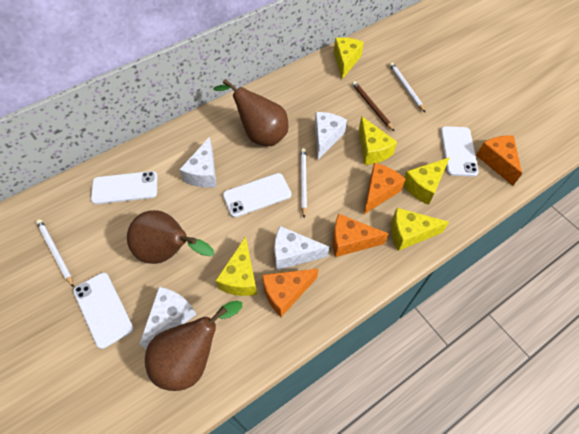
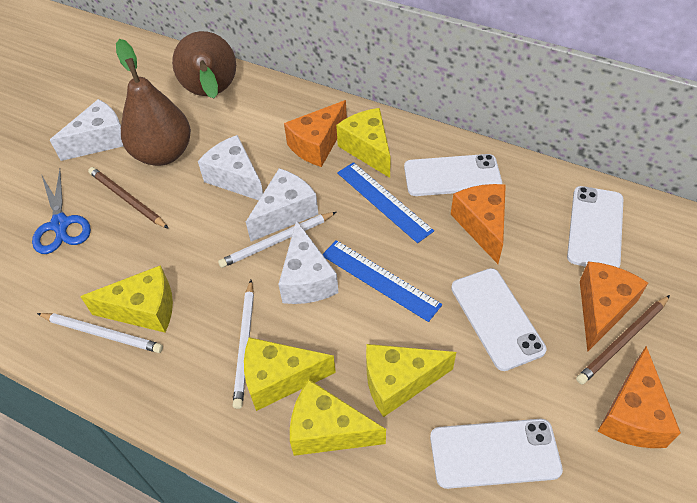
blue ruler: 0 -> 2
blue scissors: 0 -> 1
brown pear: 3 -> 2
brown pencil: 1 -> 2

